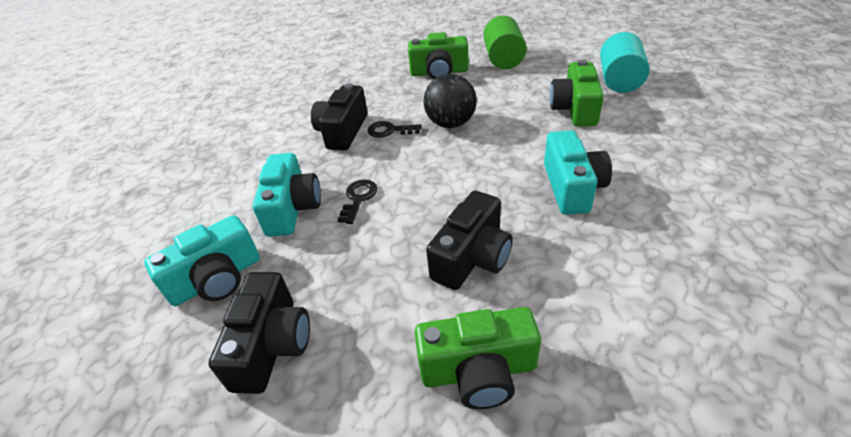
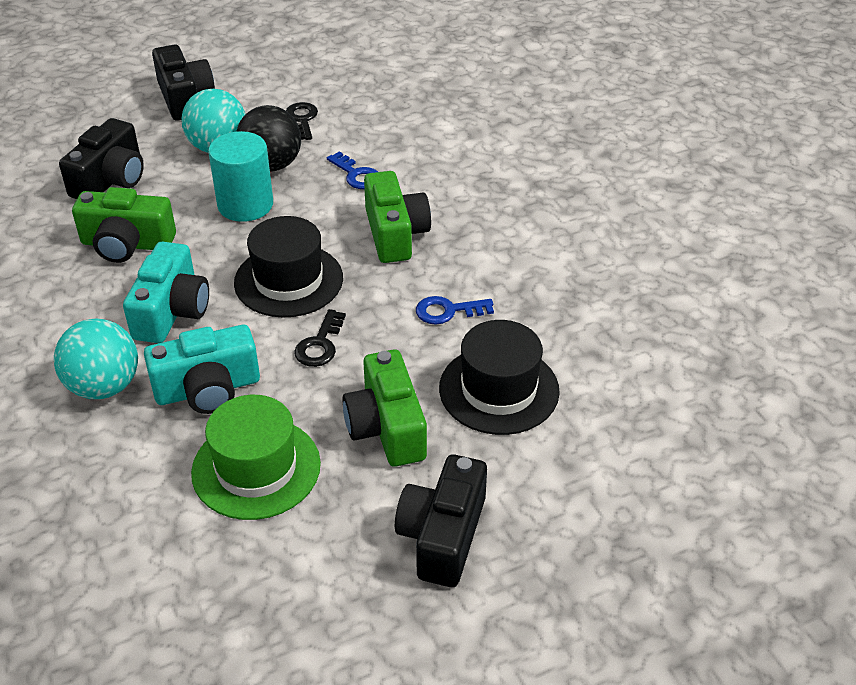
black hat: 0 -> 2
blue key: 0 -> 2
green cylinder: 1 -> 0
green hat: 0 -> 1
turquoise ball: 0 -> 2
turquoise camera: 3 -> 2

